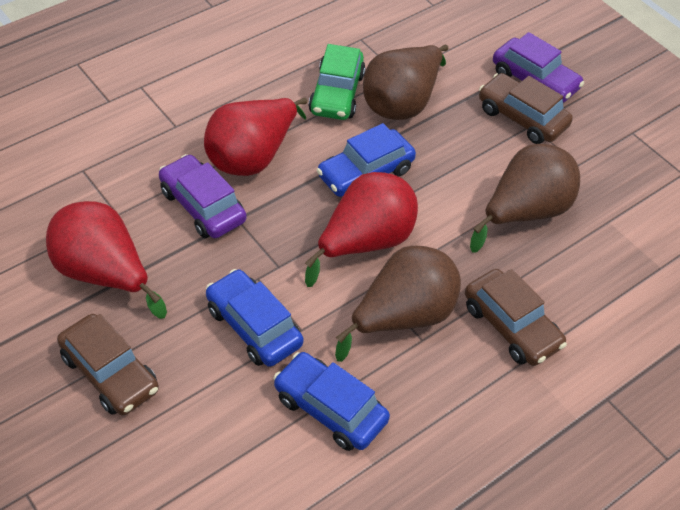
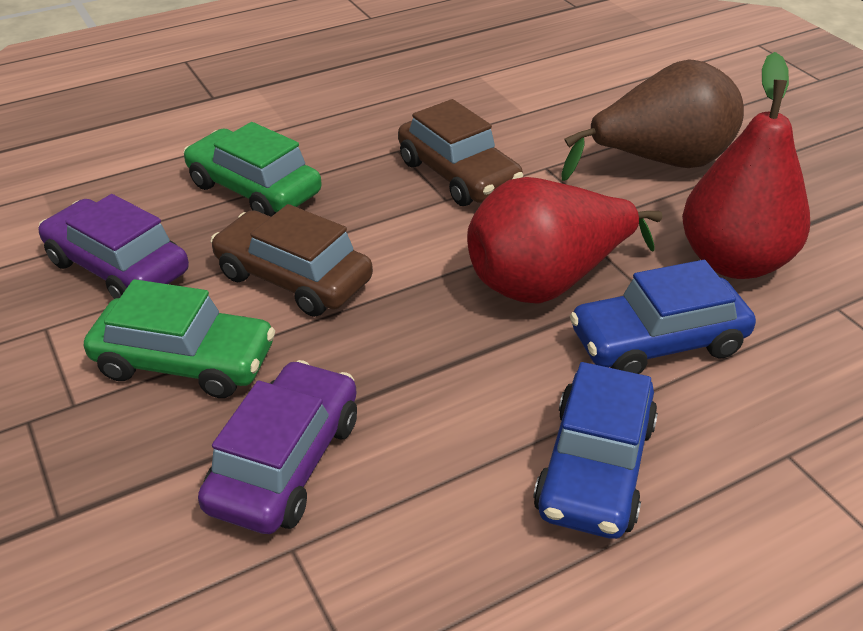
blue car: 3 -> 2
brown car: 3 -> 2
brown pear: 3 -> 1
green car: 1 -> 2
red pear: 3 -> 2

